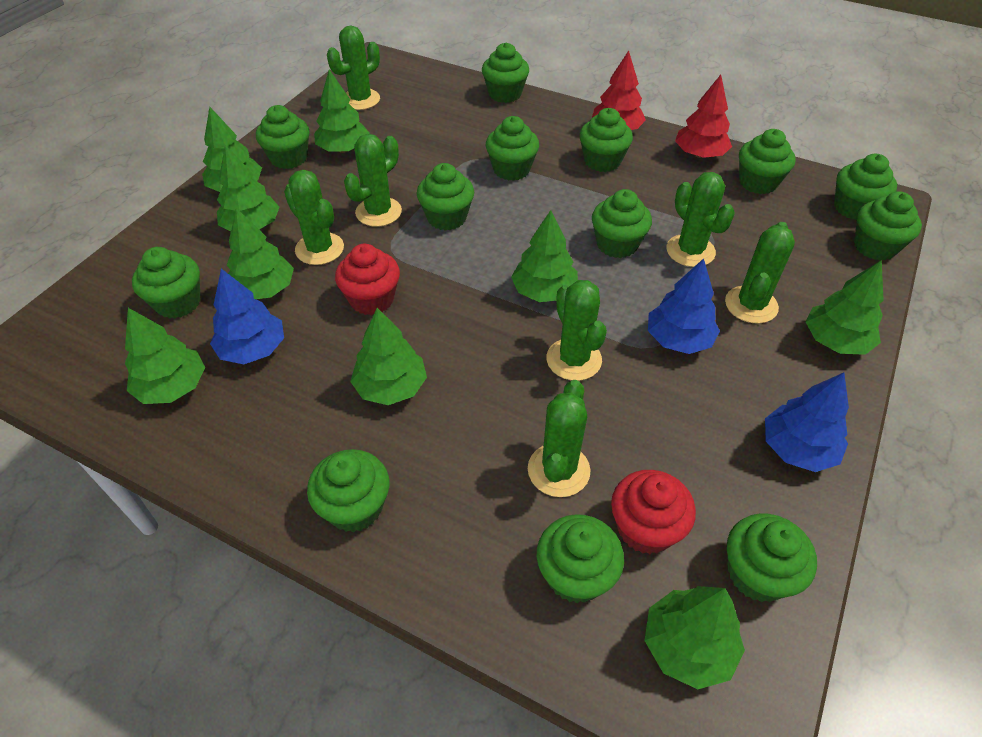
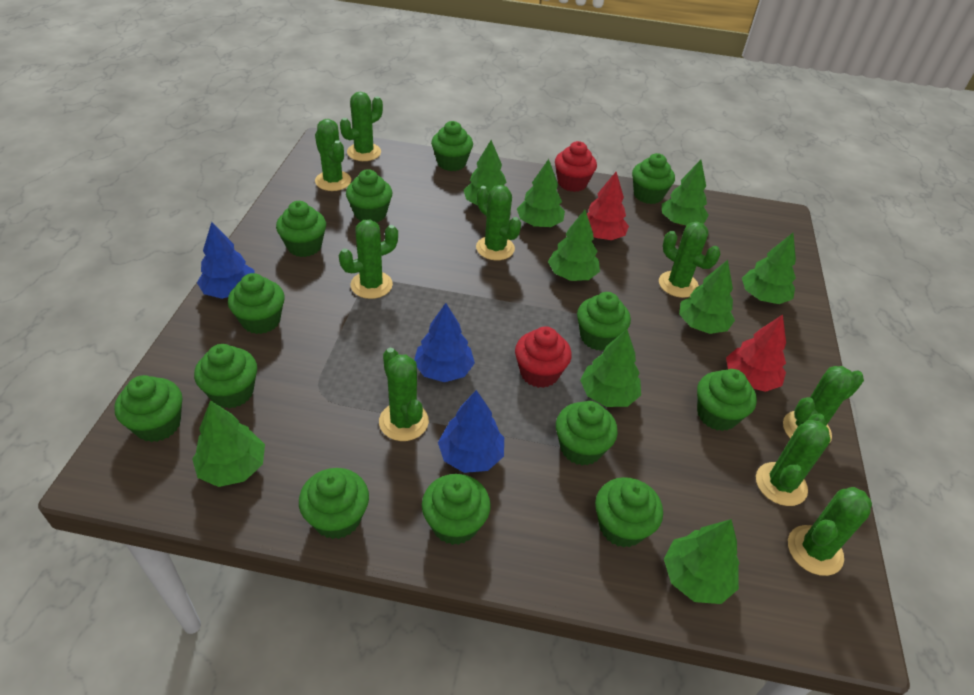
green cactus: 7 -> 9

